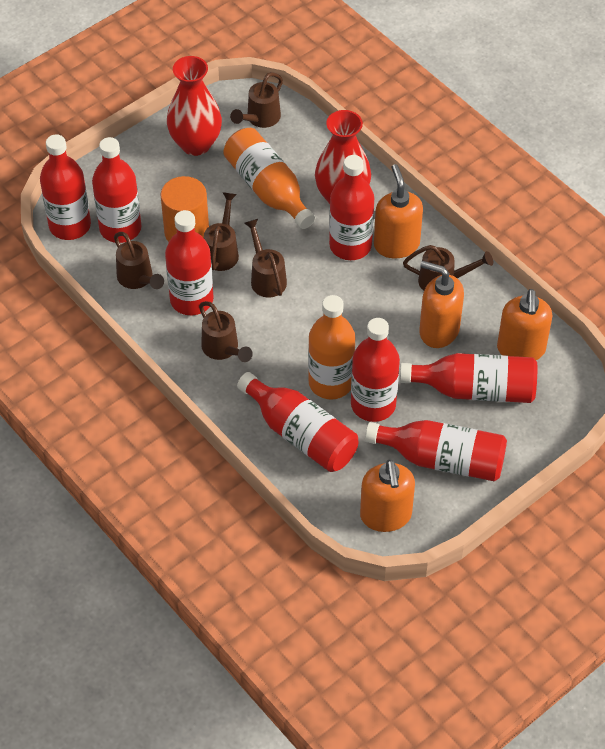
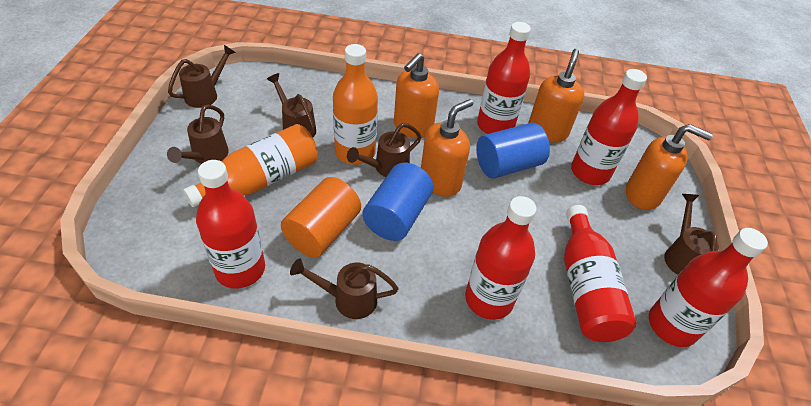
blue cylinder: 0 -> 2
red bottle: 8 -> 6
red vase: 2 -> 0

